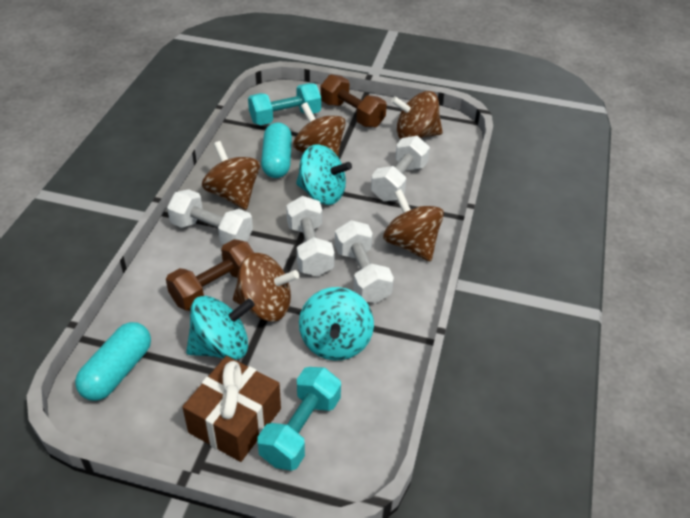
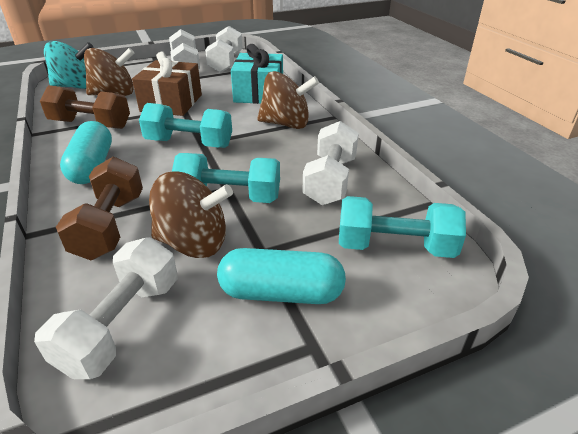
brown spinning top: 5 -> 3
turquoise dumbbell: 2 -> 3
turquoise gift: 0 -> 1
turquoise spinning top: 3 -> 1

